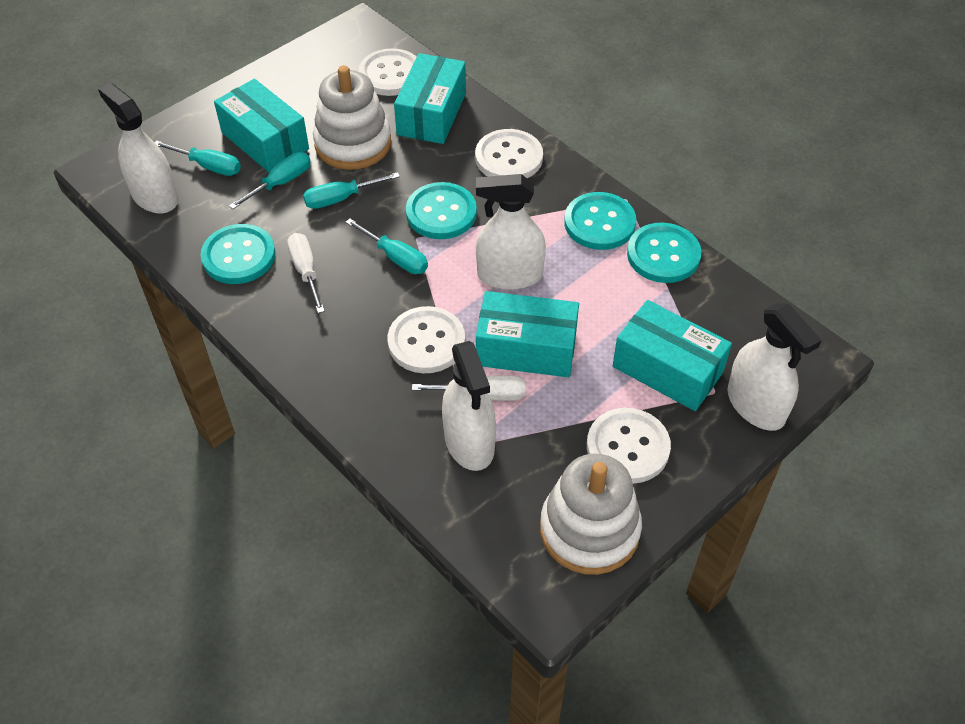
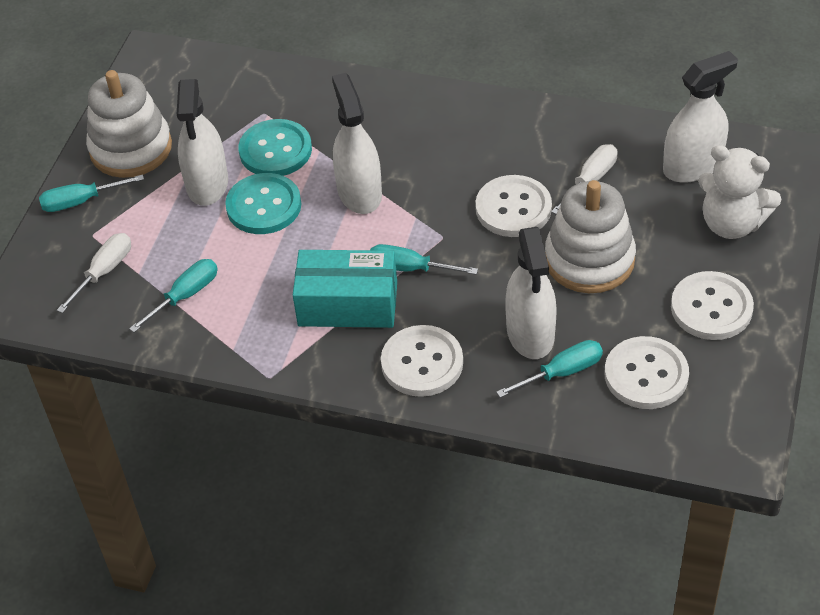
turquoise box: 4 -> 1
turquoise button: 4 -> 2
white teddy bear: 0 -> 1

